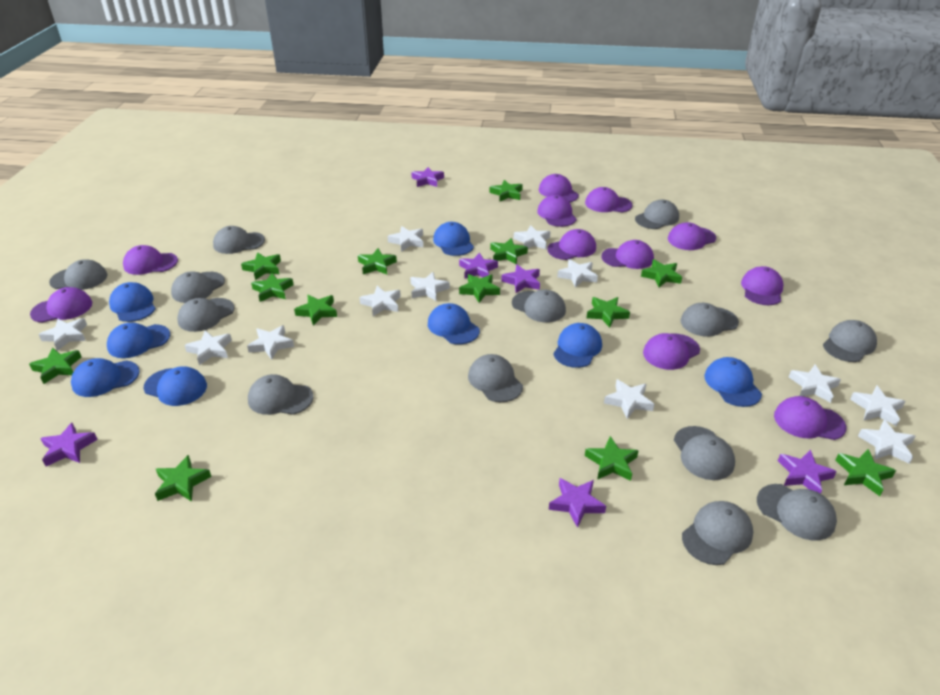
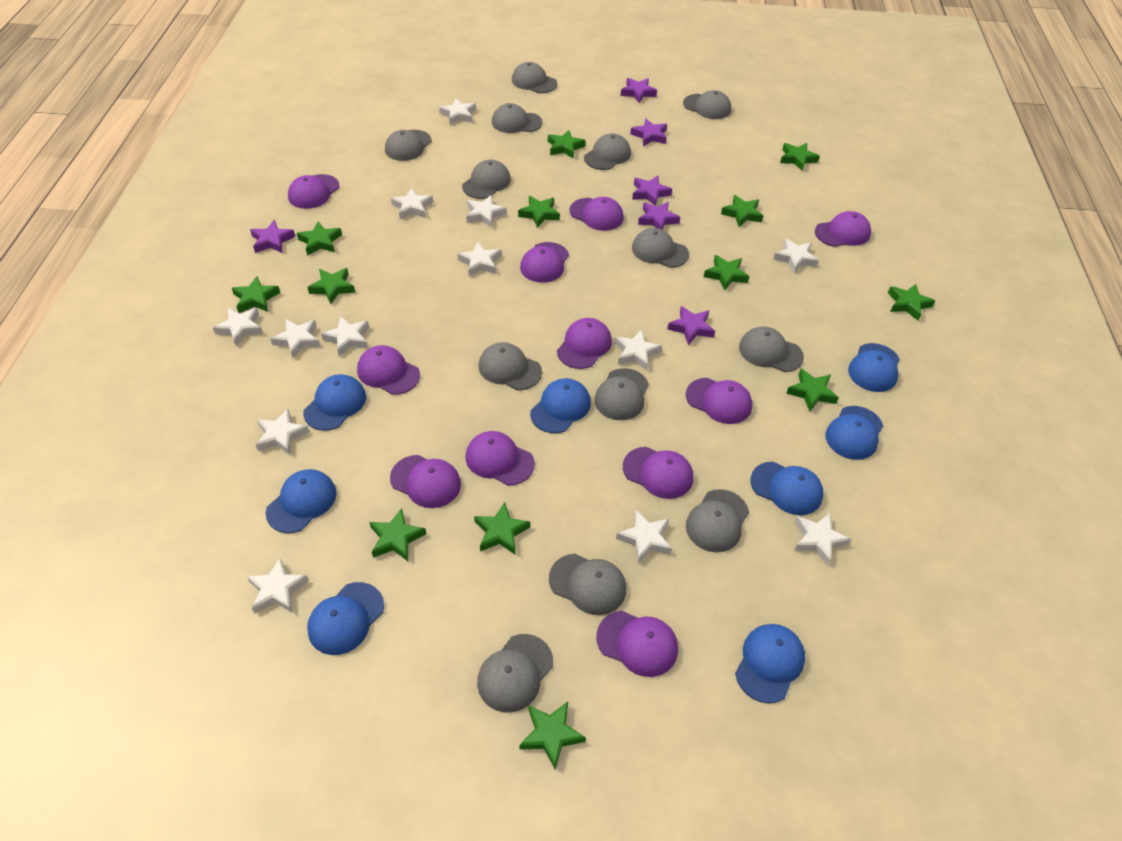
white star: 12 -> 13

